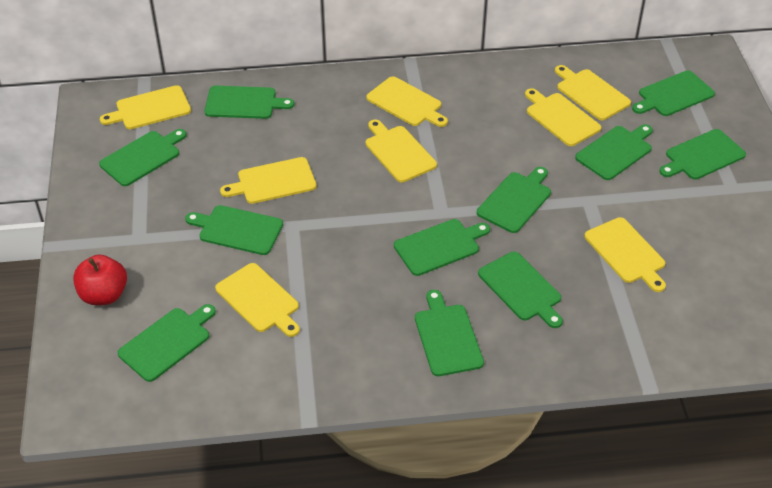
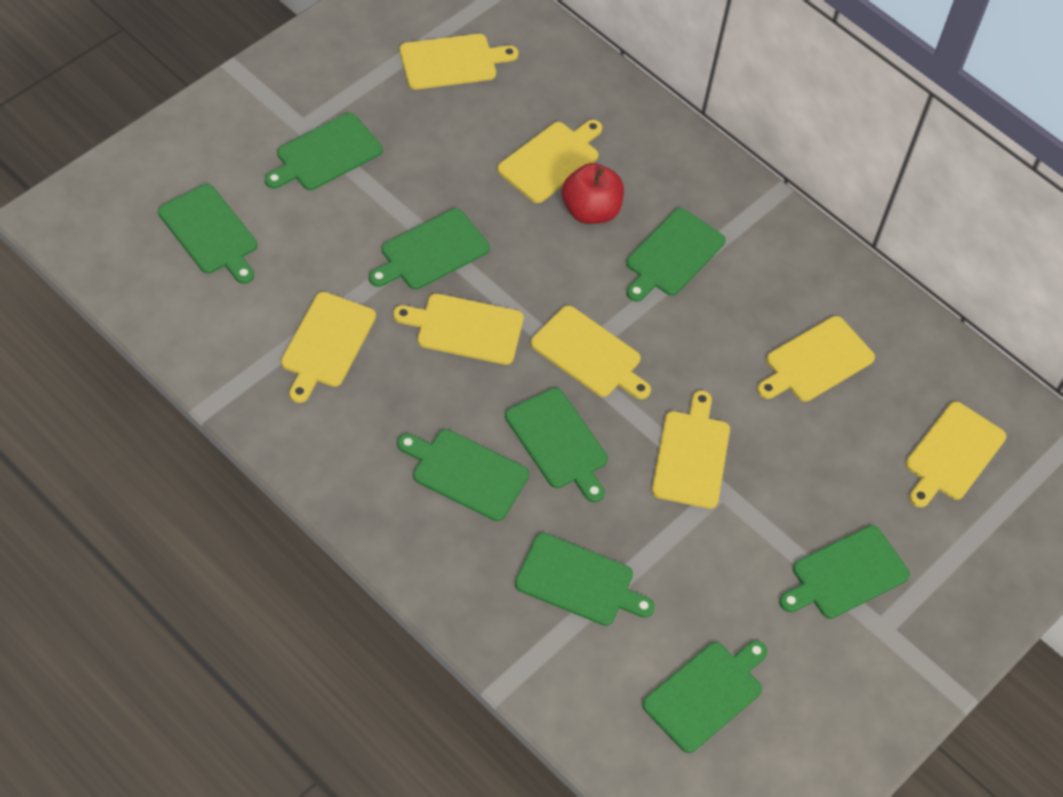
green cutting board: 11 -> 9

